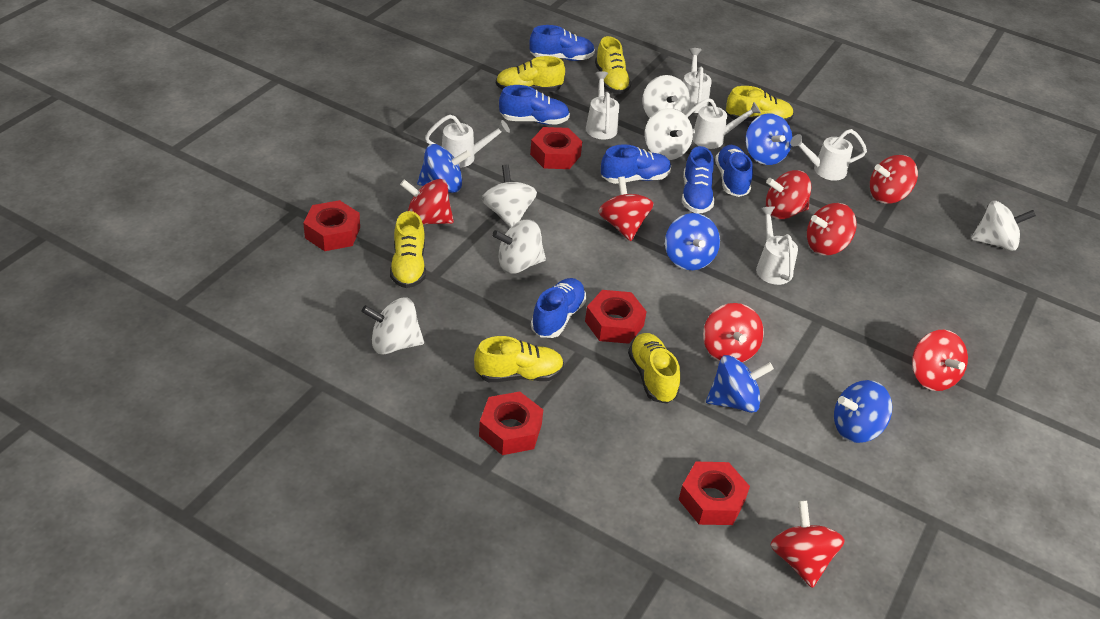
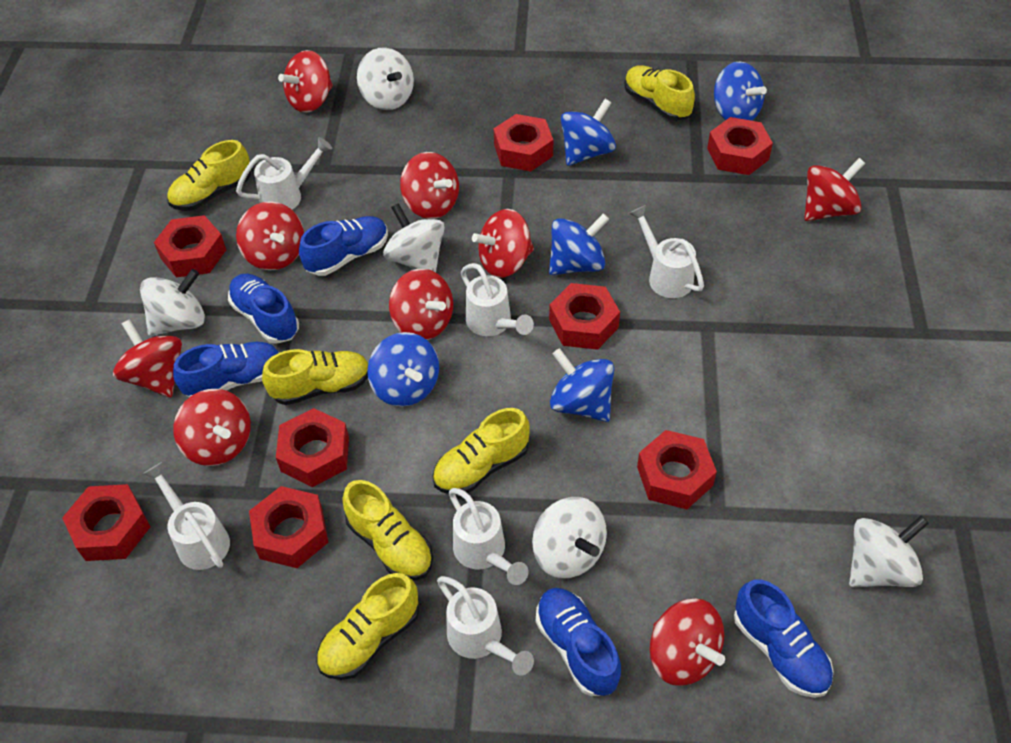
blue shoe: 6 -> 5
red nut: 5 -> 8
red spinning top: 8 -> 9
white spinning top: 6 -> 5

